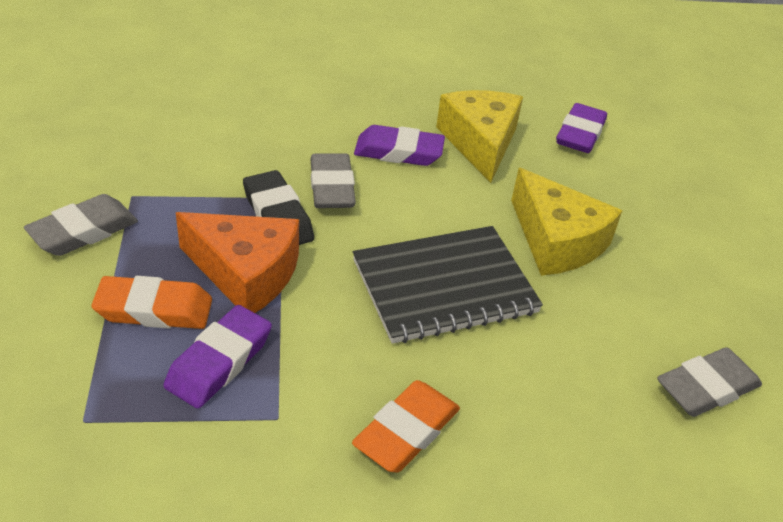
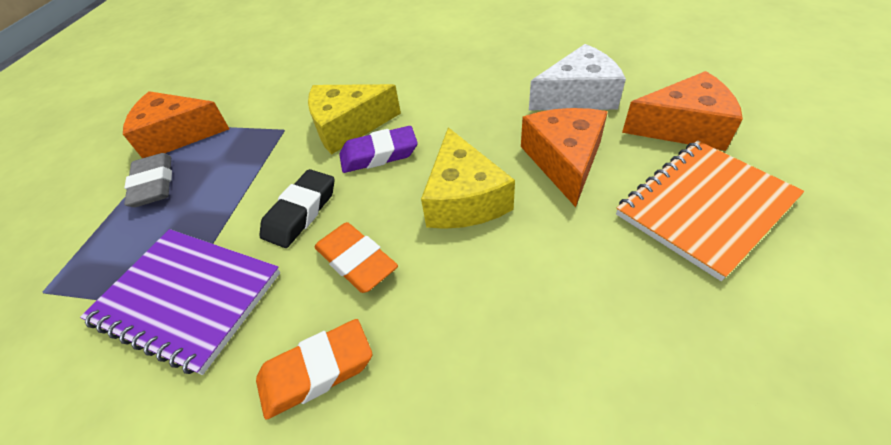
black notebook: 1 -> 0
grey eraser: 3 -> 1
orange cheese: 1 -> 3
orange notebook: 0 -> 1
purple eraser: 3 -> 1
purple notebook: 0 -> 1
white cheese: 0 -> 1

